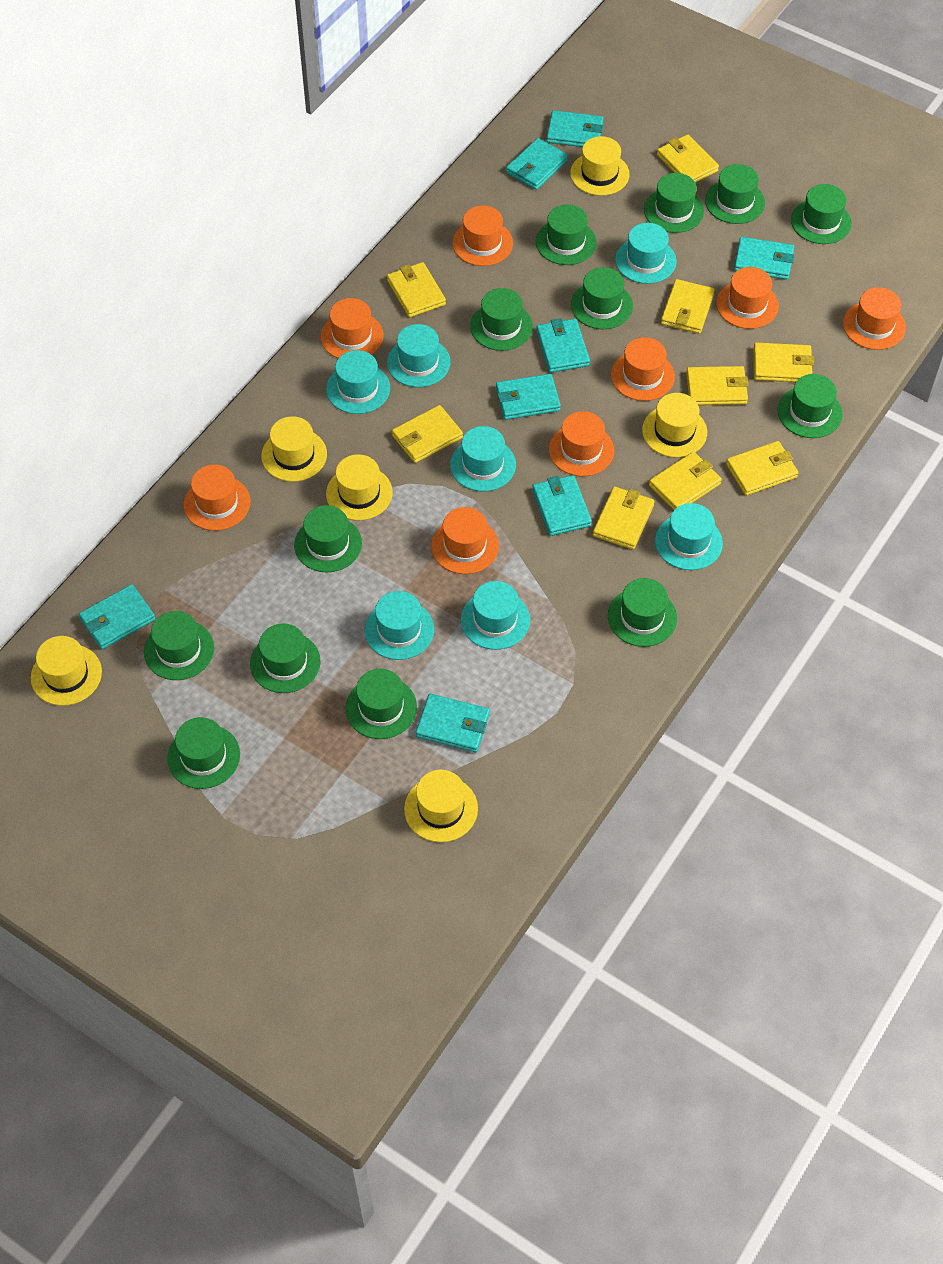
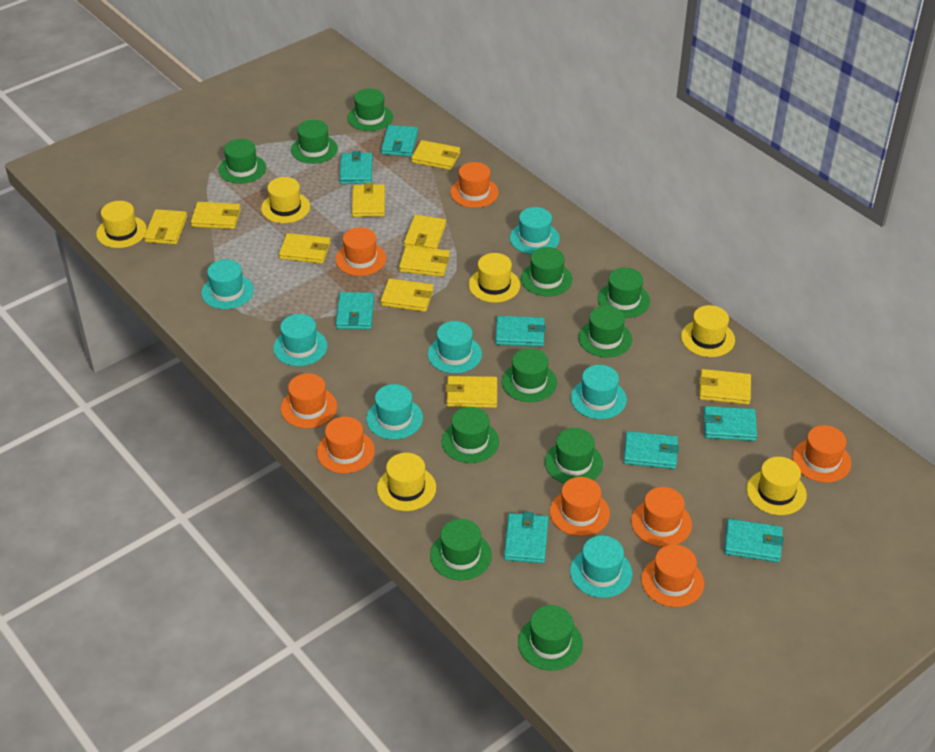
green hat: 13 -> 11
yellow wallet: 9 -> 10

